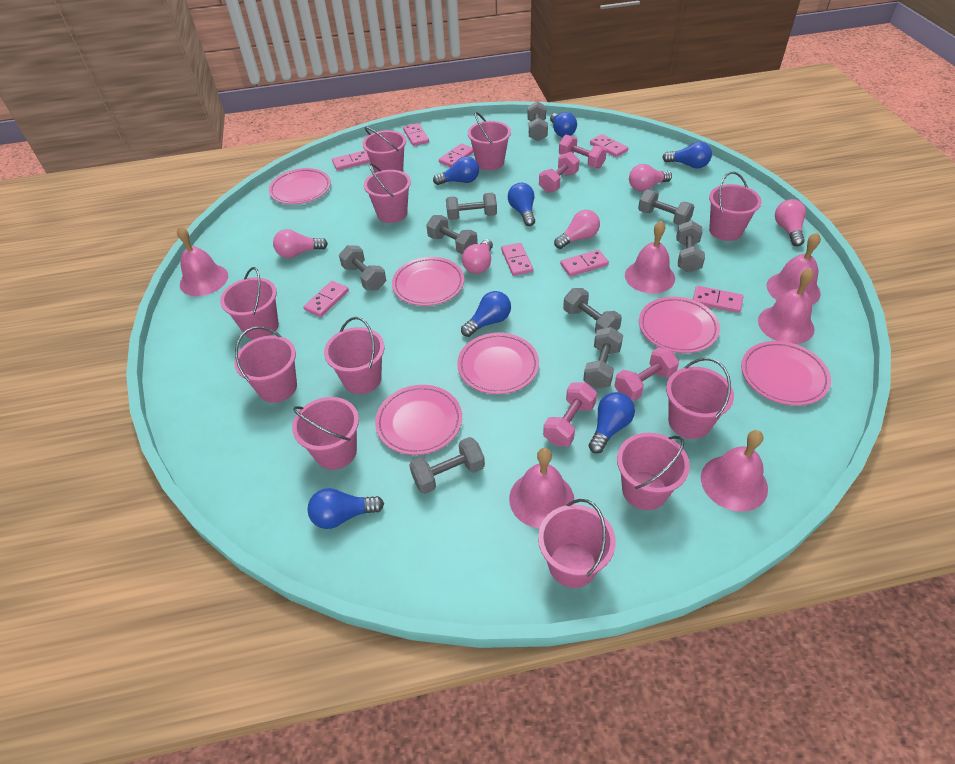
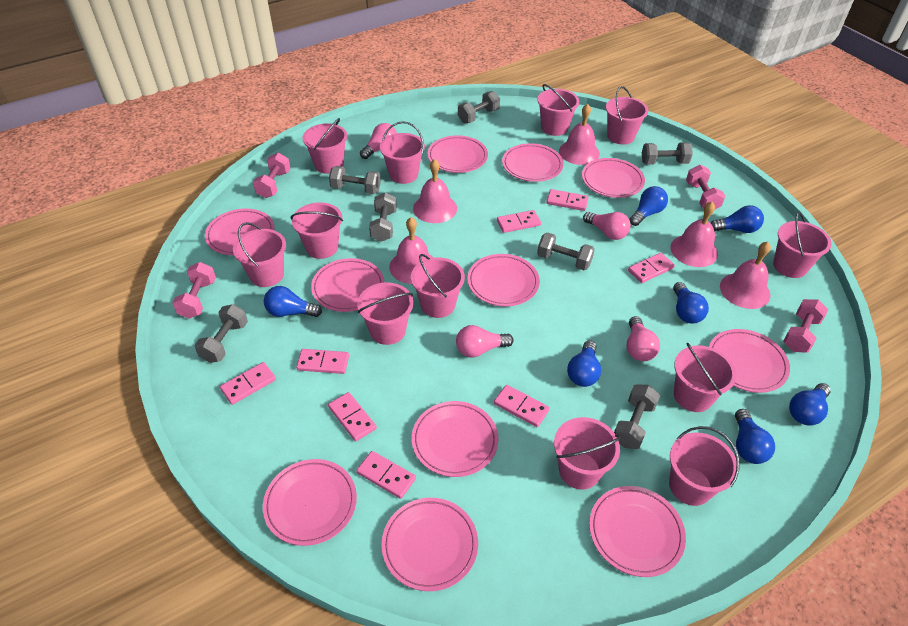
grey dumbbell: 9 -> 7
pink bell: 6 -> 5
pink bucket: 11 -> 12
pink light bulb: 5 -> 4
pink plate: 6 -> 11

